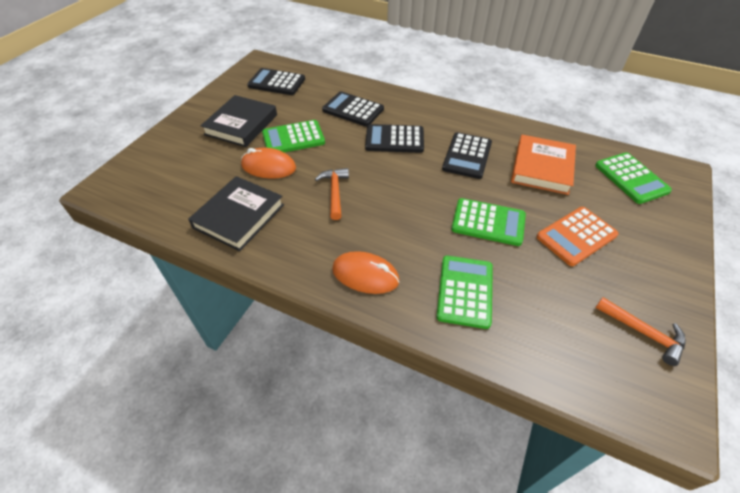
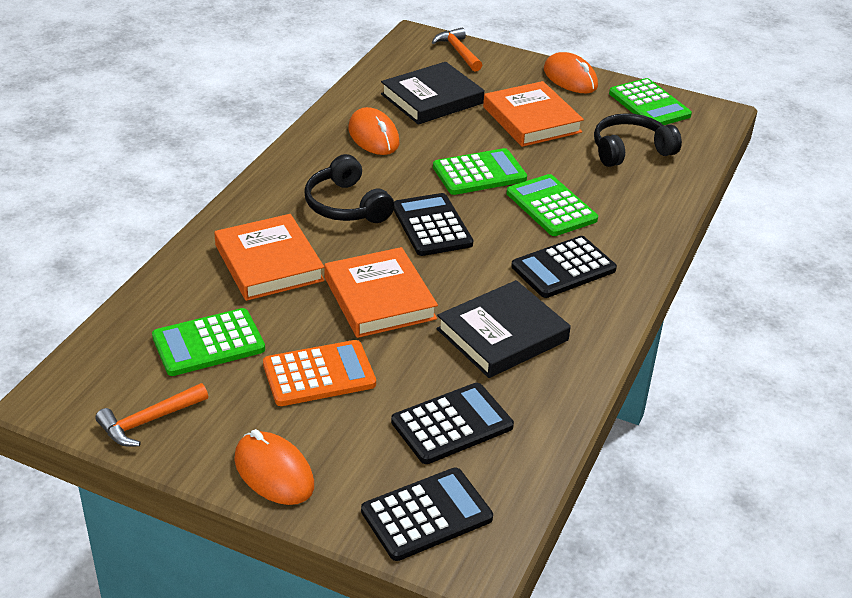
black headphones: 0 -> 2
orange book: 1 -> 3
orange mouse: 2 -> 3

